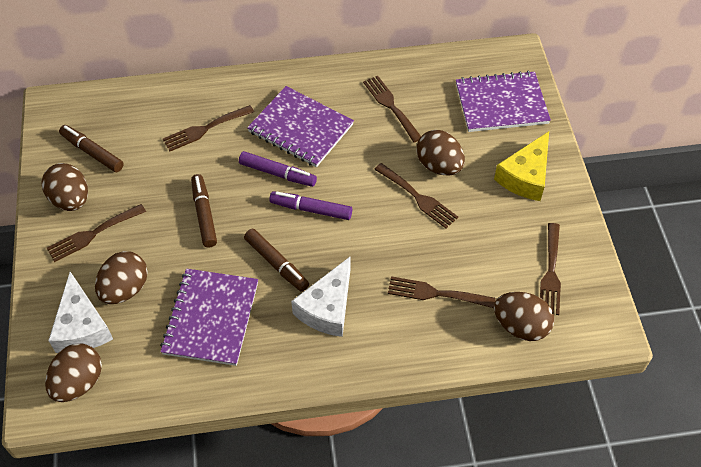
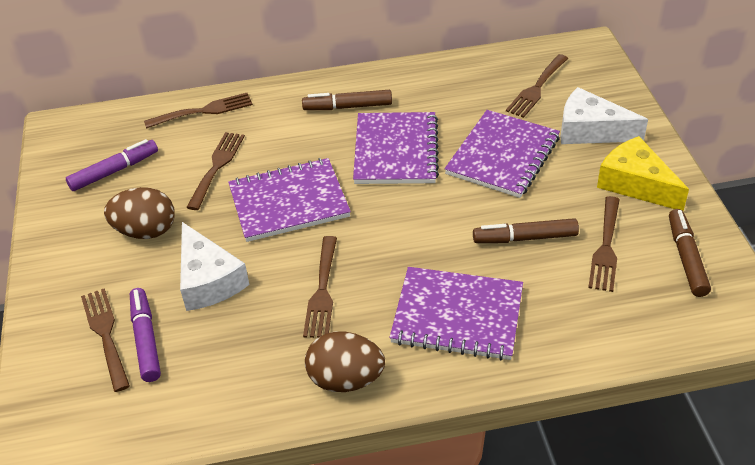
brown egg: 5 -> 2
purple notebook: 3 -> 4

